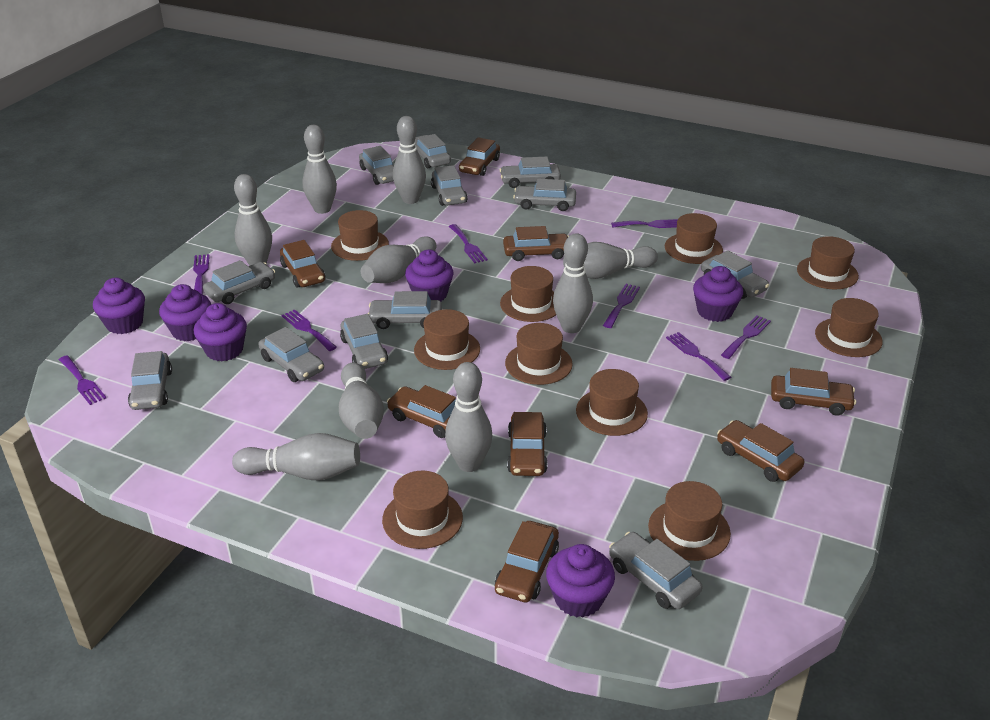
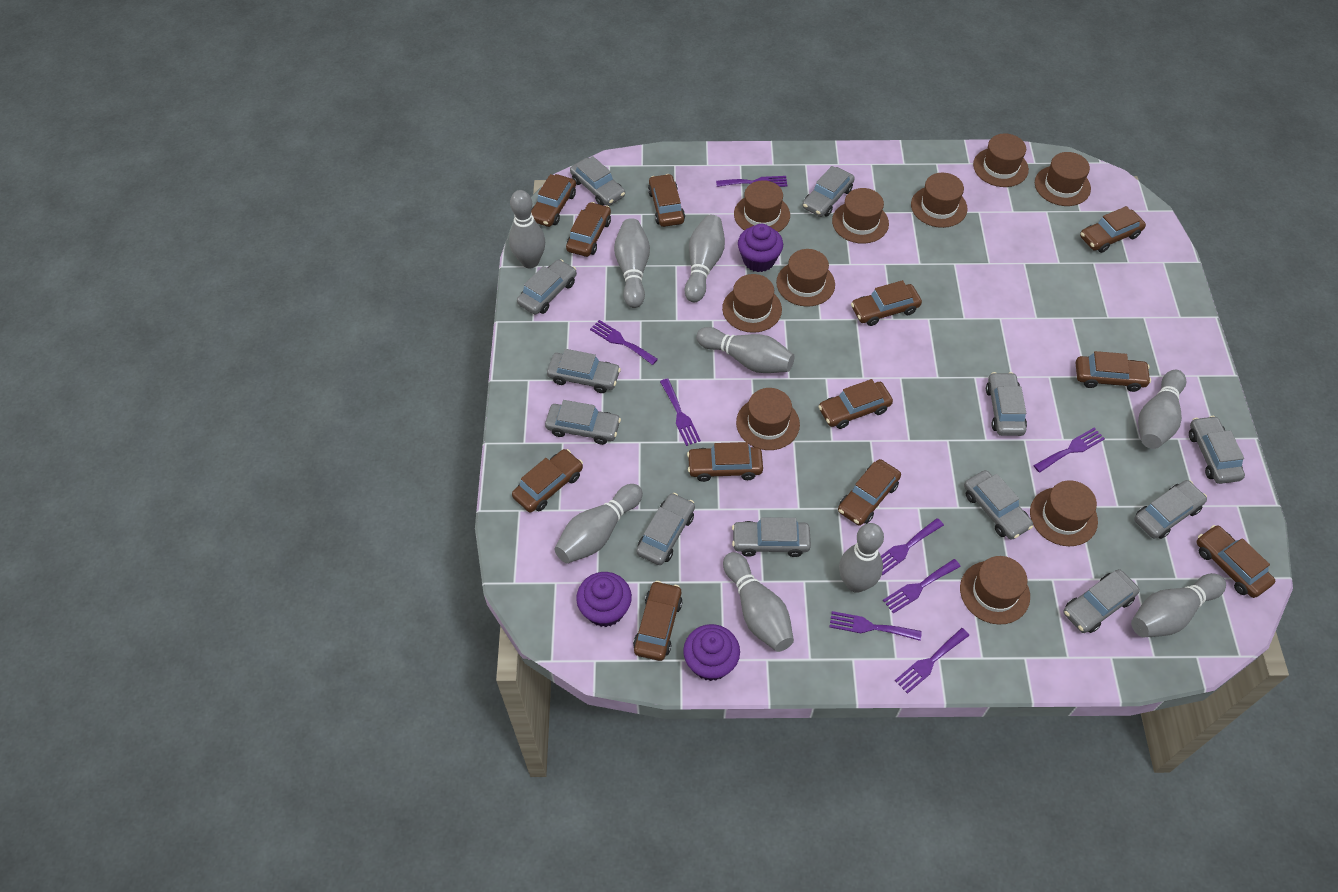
brown car: 8 -> 12
purple cupcake: 6 -> 3

